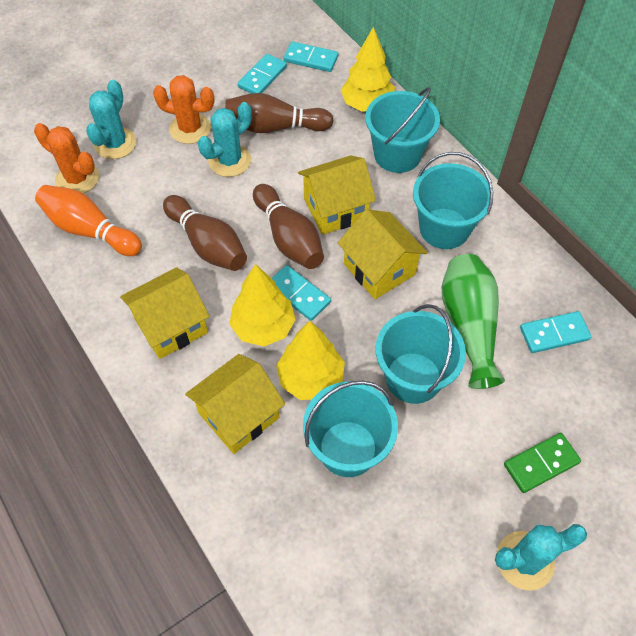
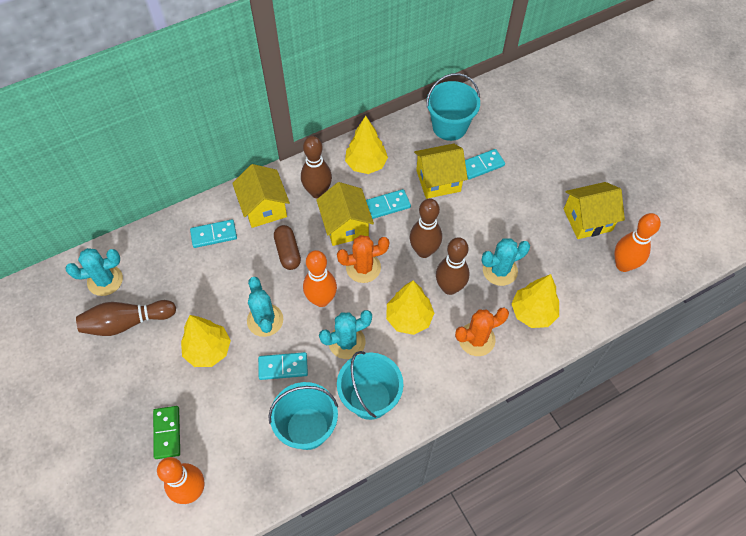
brown bowling pin: 3 -> 4
brown capsule: 0 -> 1
green vase: 1 -> 0
orange bowling pin: 1 -> 3
turquoise bucket: 4 -> 3
turquoise cactus: 3 -> 4
yellow tree: 3 -> 4

